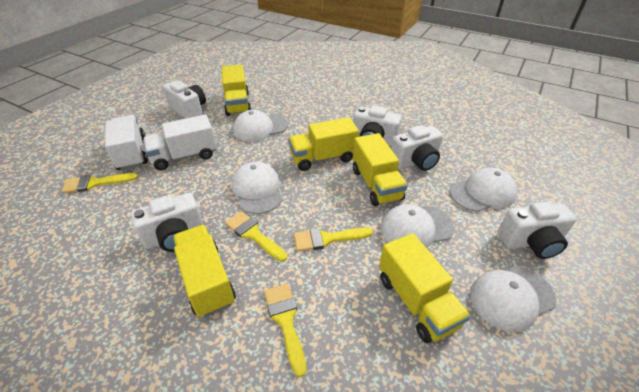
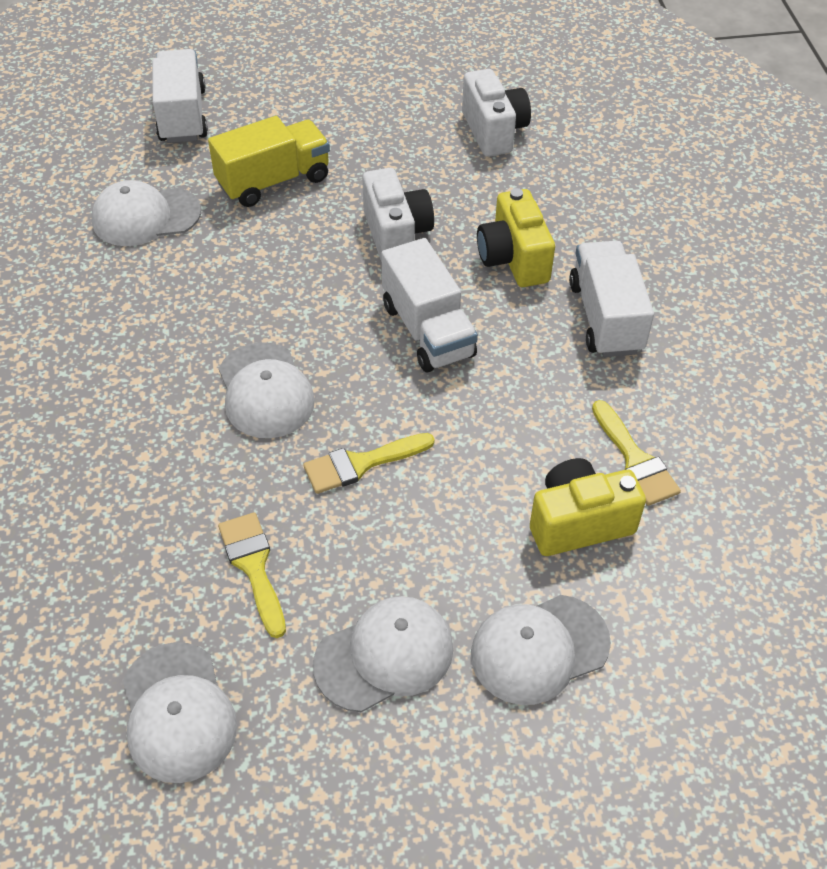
white camera: 5 -> 2
white truck: 2 -> 3
yellow brush: 4 -> 3
yellow camera: 0 -> 2
yellow truck: 5 -> 1

